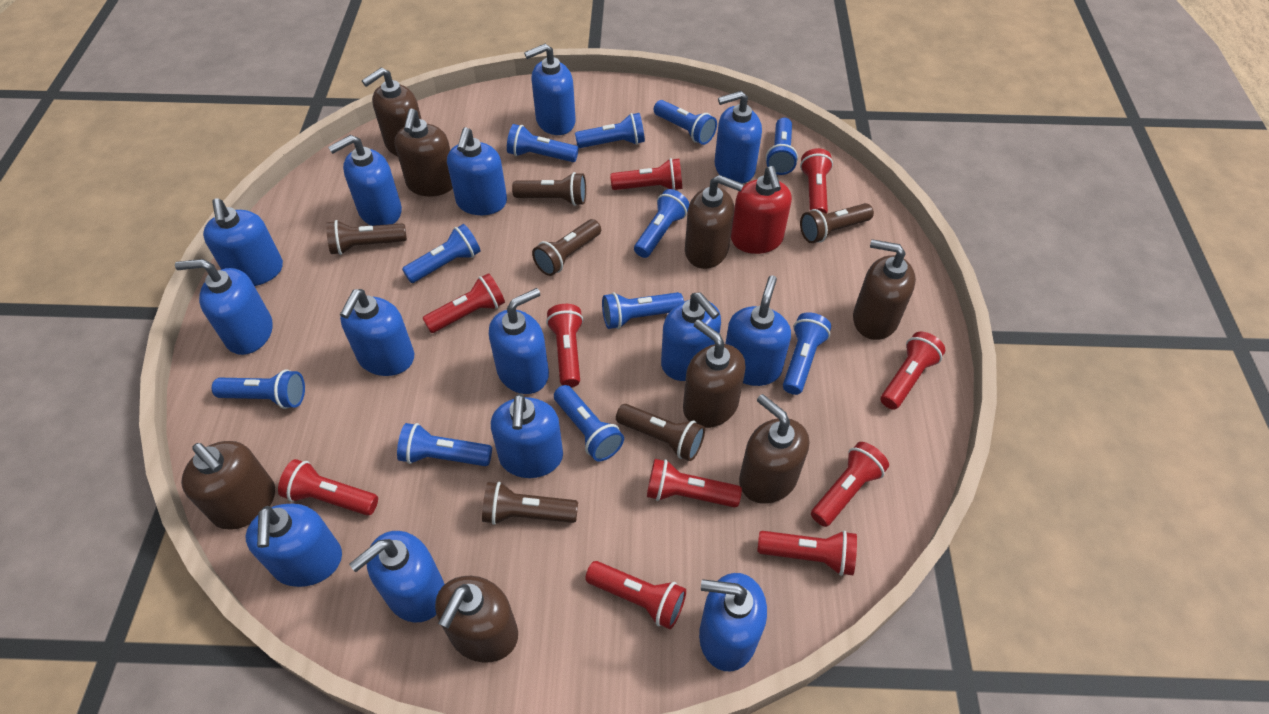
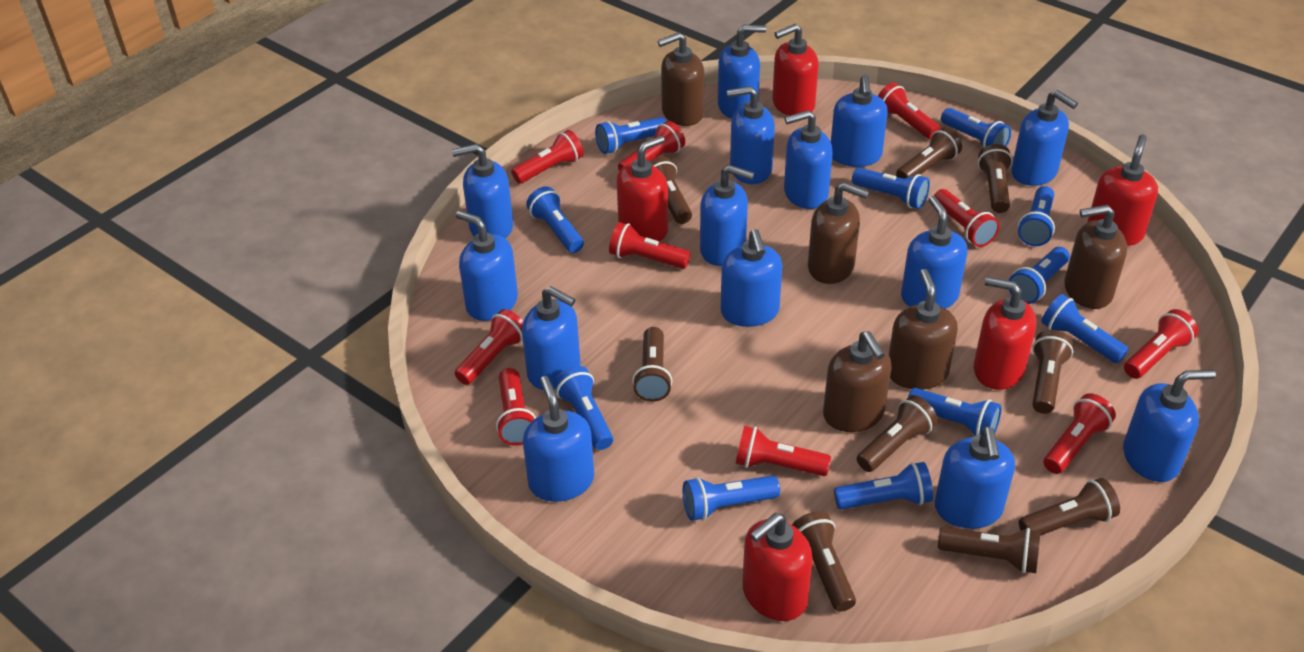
brown flashlight: 6 -> 9
brown soap dispenser: 8 -> 5
red soap dispenser: 1 -> 5

